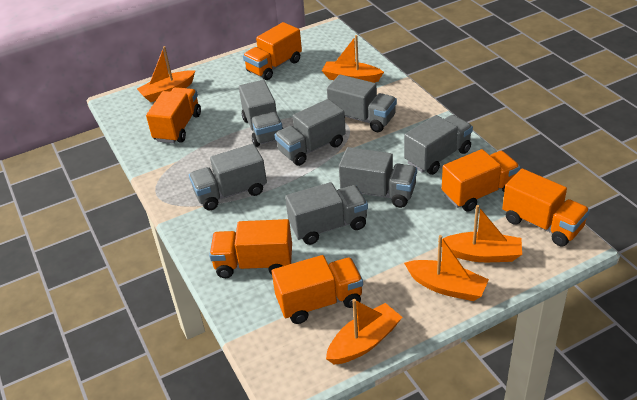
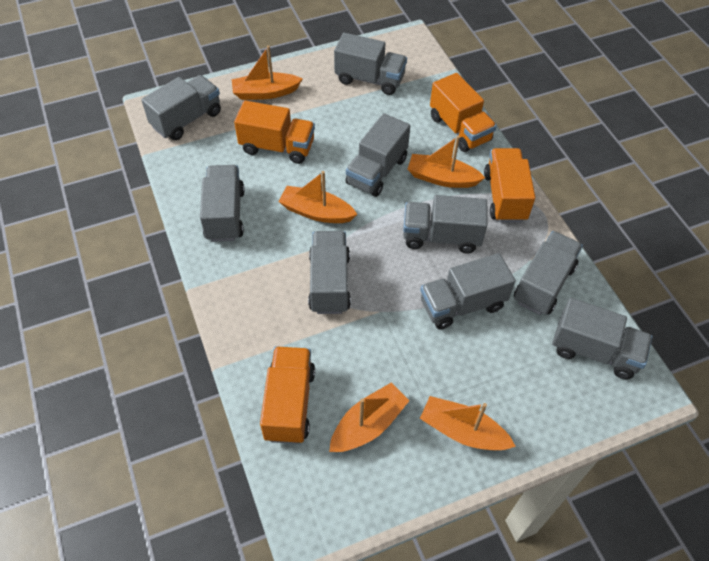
grey truck: 7 -> 9
orange truck: 6 -> 4

